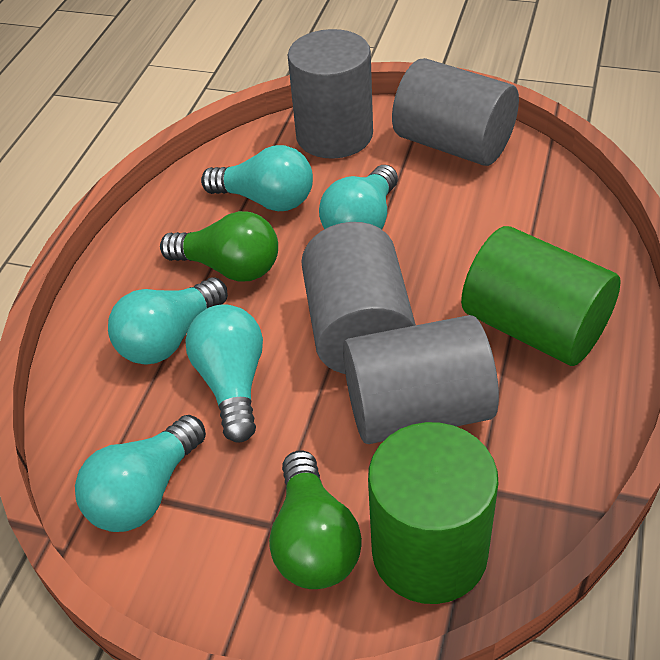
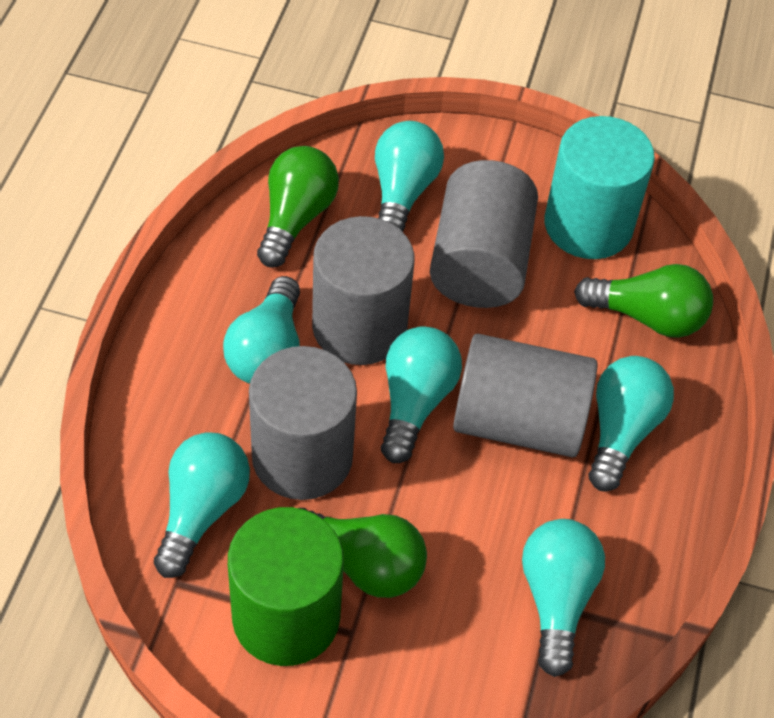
green cylinder: 2 -> 1
green light bulb: 2 -> 3
turquoise cylinder: 0 -> 1
turquoise light bulb: 5 -> 6

